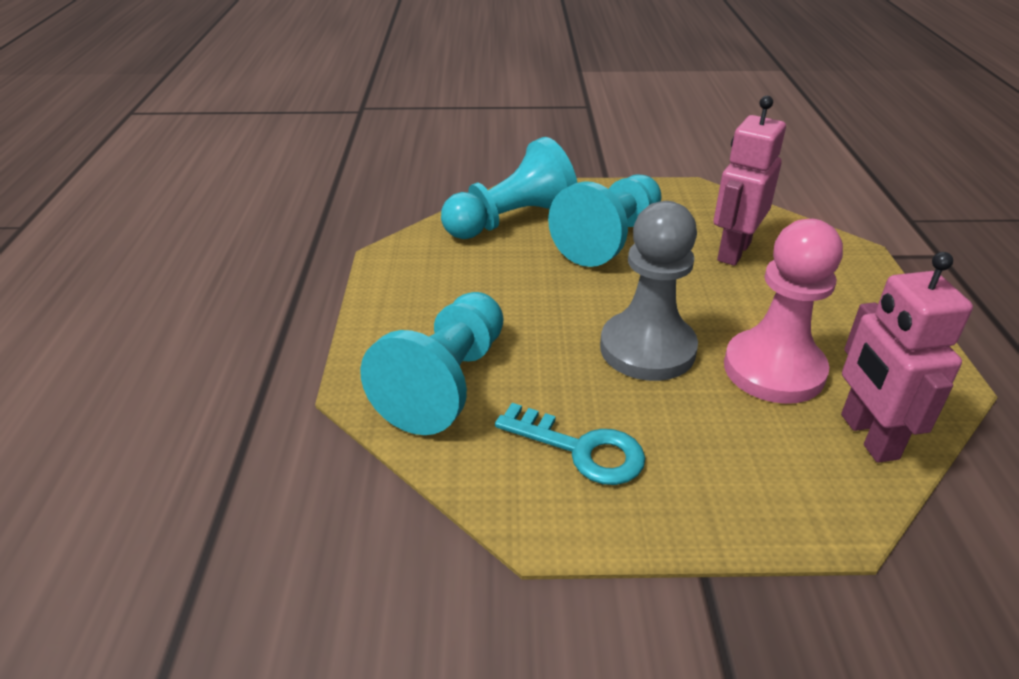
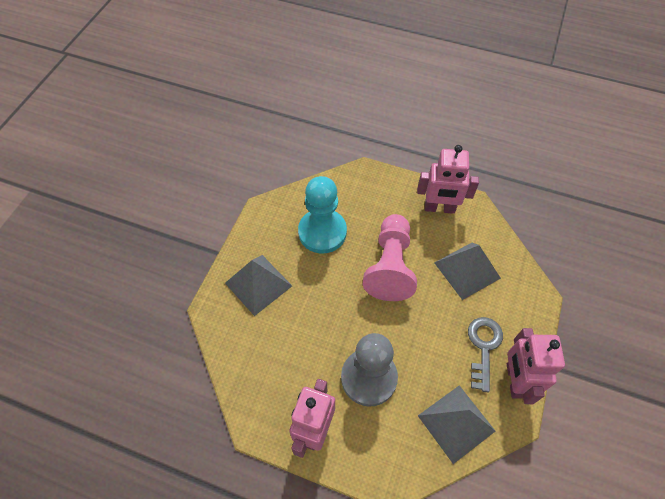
grey key: 0 -> 1
grey pyramid: 0 -> 3
pink robot: 2 -> 3
turquoise key: 1 -> 0
turquoise pawn: 3 -> 1

